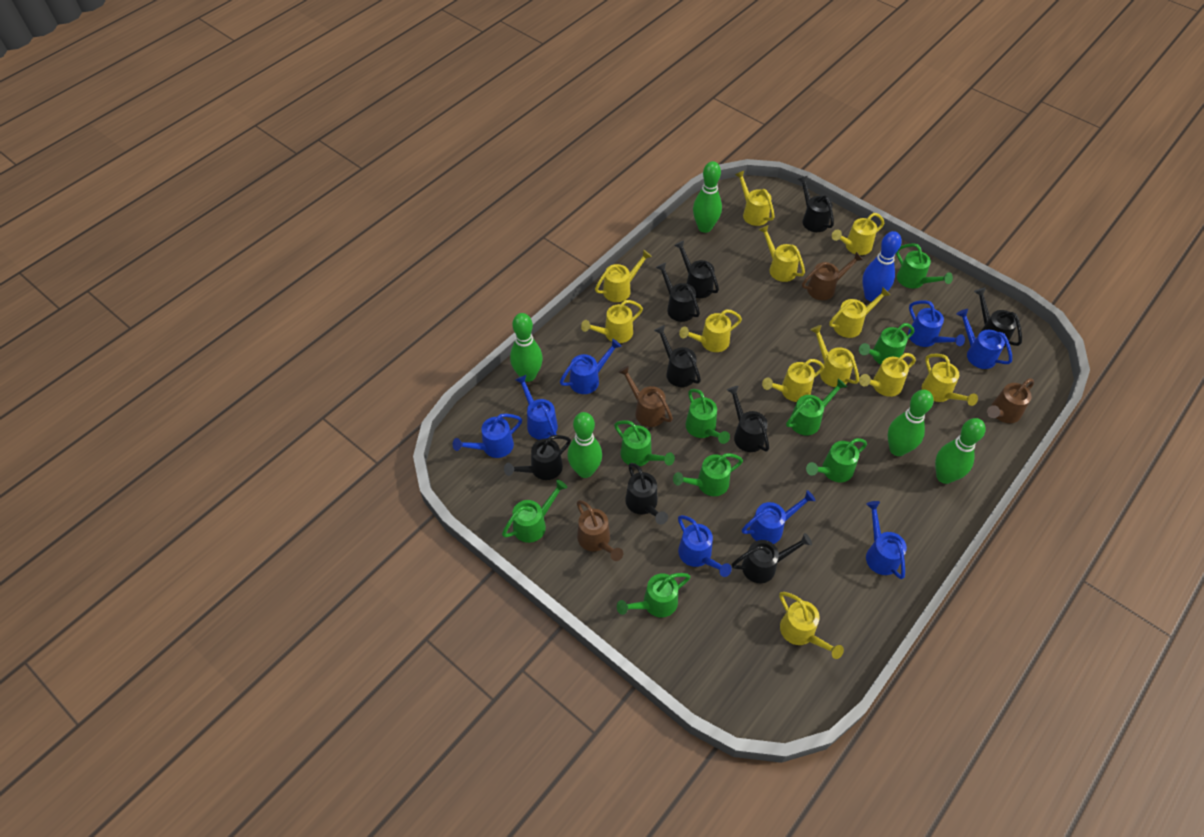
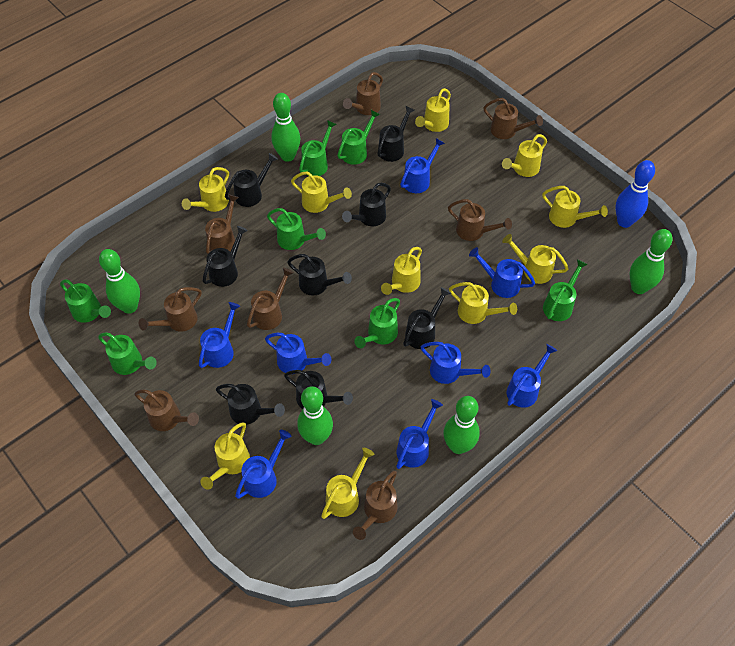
black watering can: 9 -> 8
brown watering can: 4 -> 8
green watering can: 9 -> 7
yellow watering can: 12 -> 10

